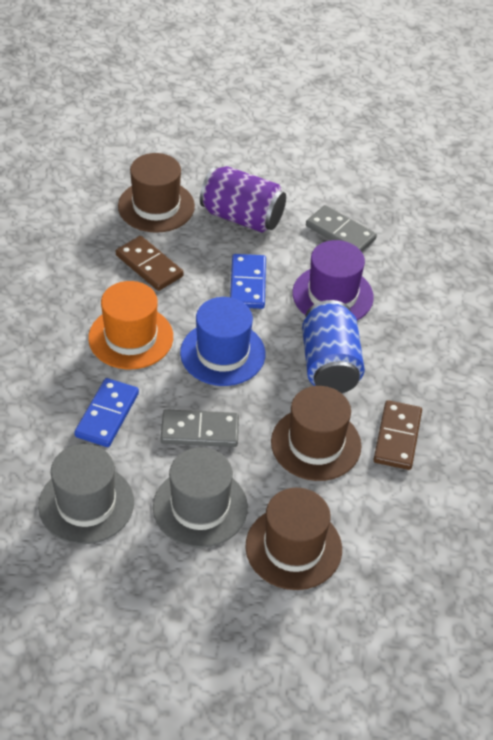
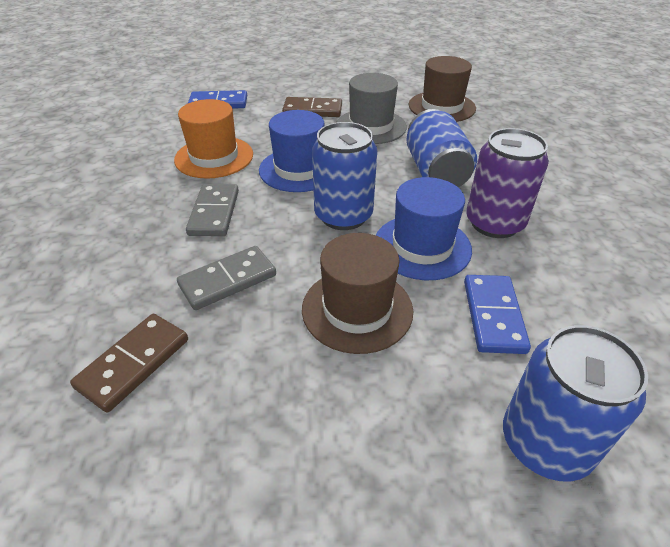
blue can: 1 -> 3
blue hat: 1 -> 2
brown hat: 3 -> 2
grey hat: 2 -> 1
purple hat: 1 -> 0

